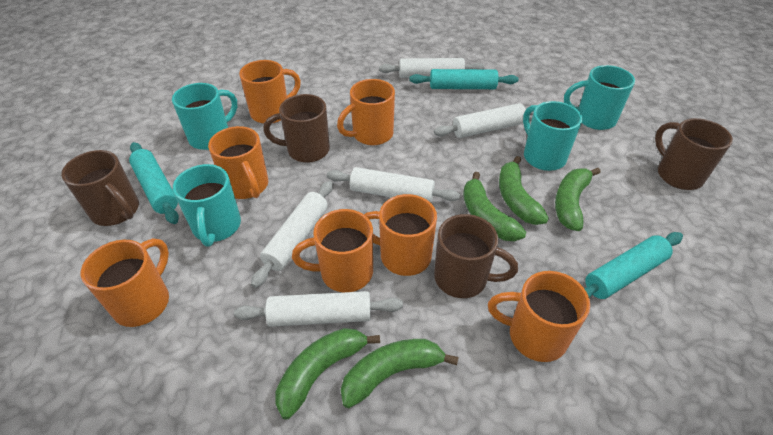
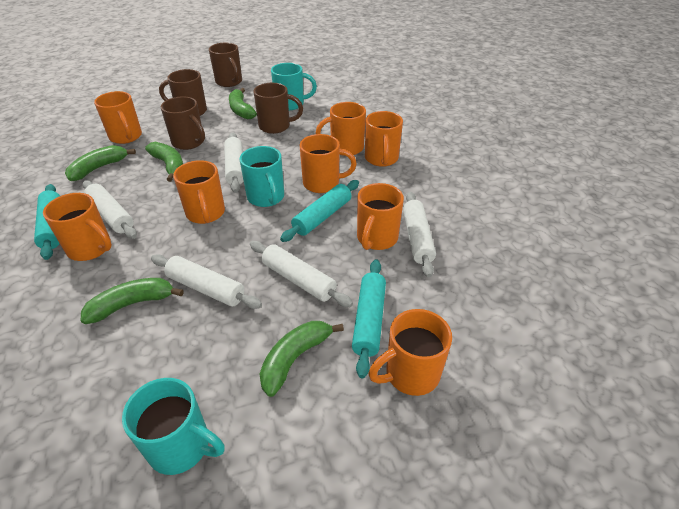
orange mug: 7 -> 8
turquoise mug: 4 -> 3

